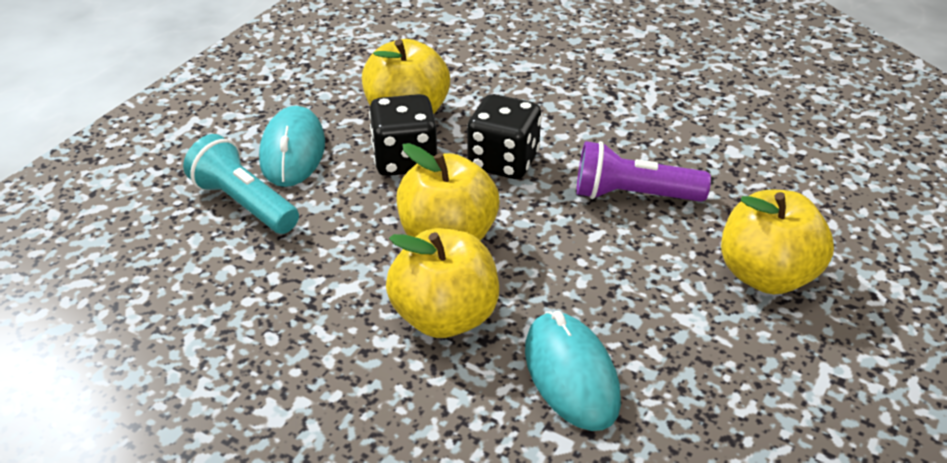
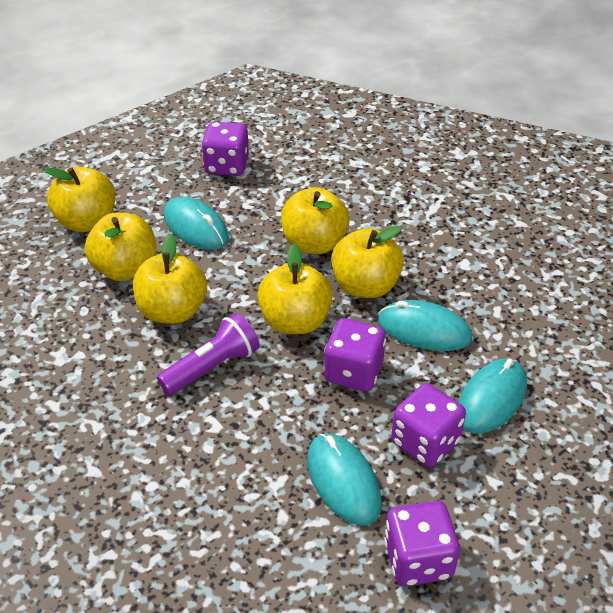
black dice: 2 -> 0
purple dice: 0 -> 4
turquoise flashlight: 1 -> 0
turquoise mouse: 2 -> 4
yellow apple: 4 -> 6

